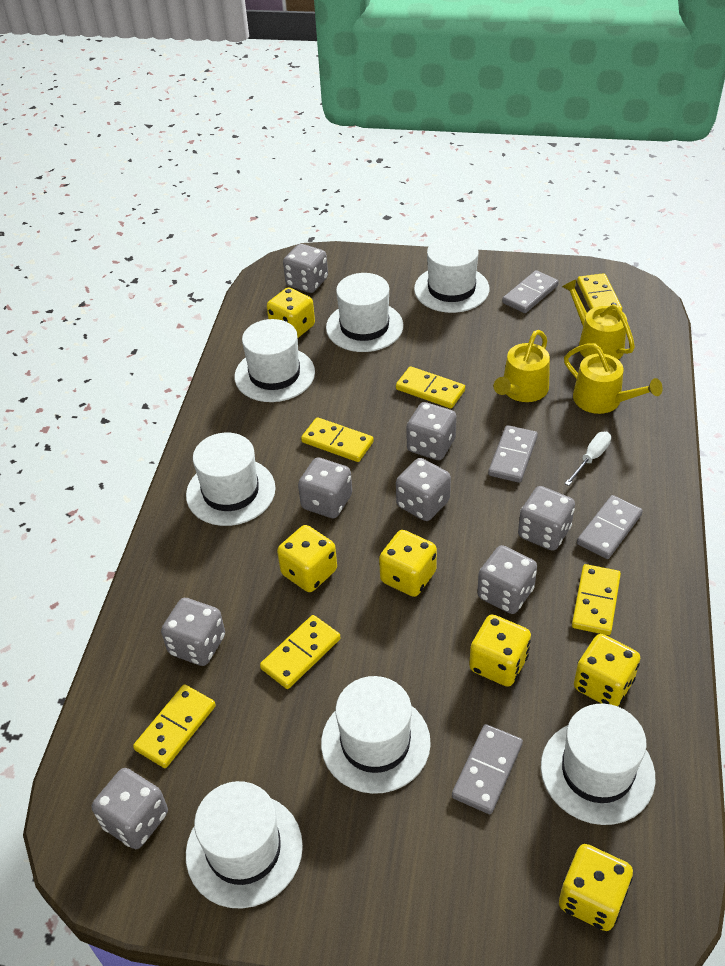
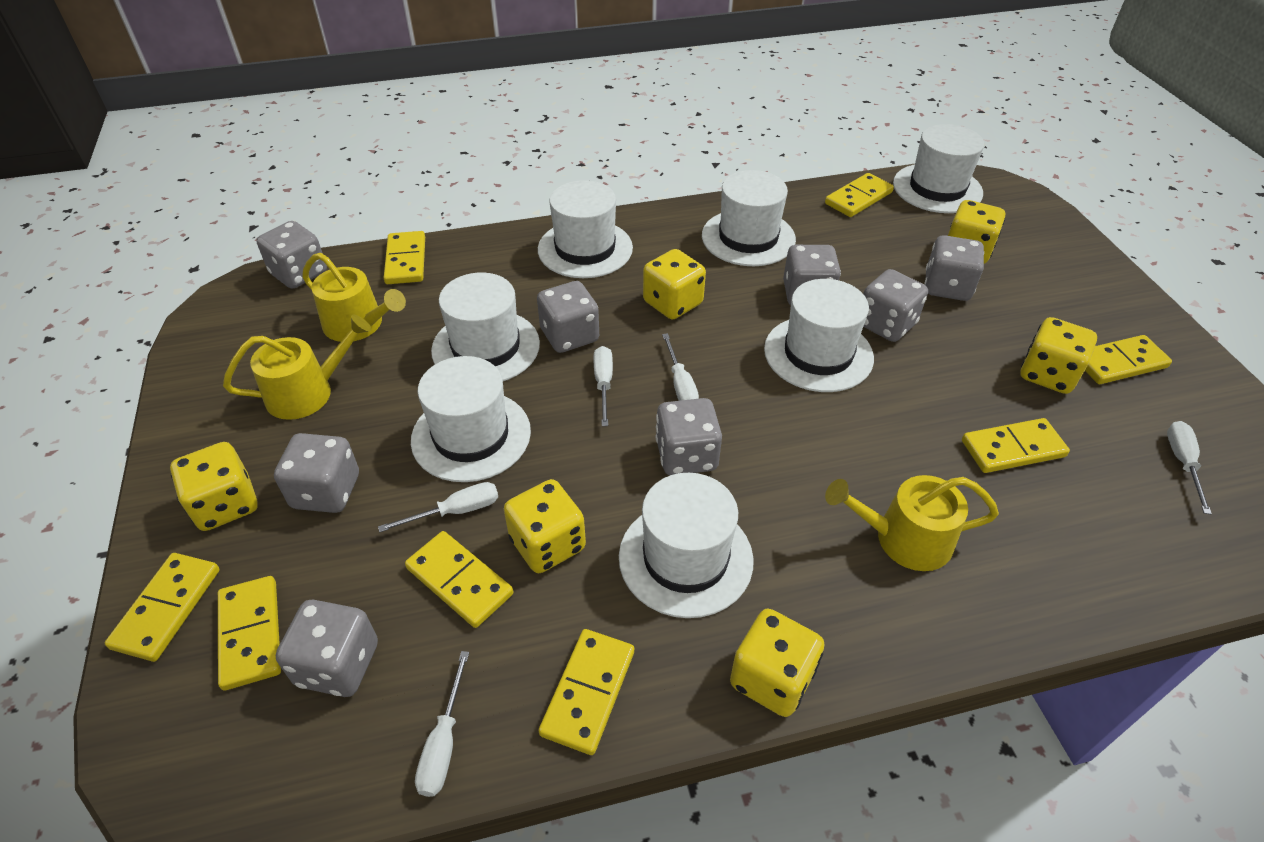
grey domino: 4 -> 0
white screwdriver: 1 -> 5
yellow domino: 6 -> 8

